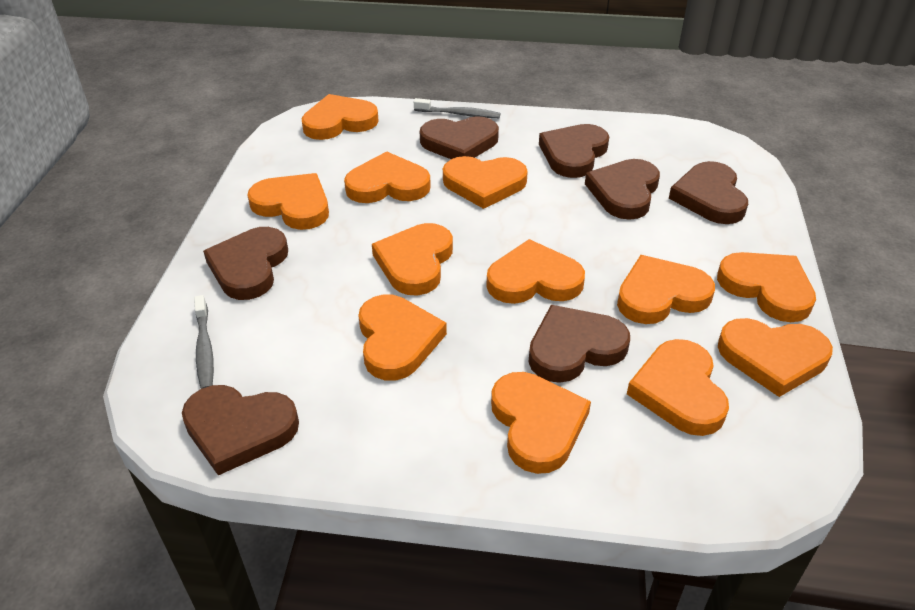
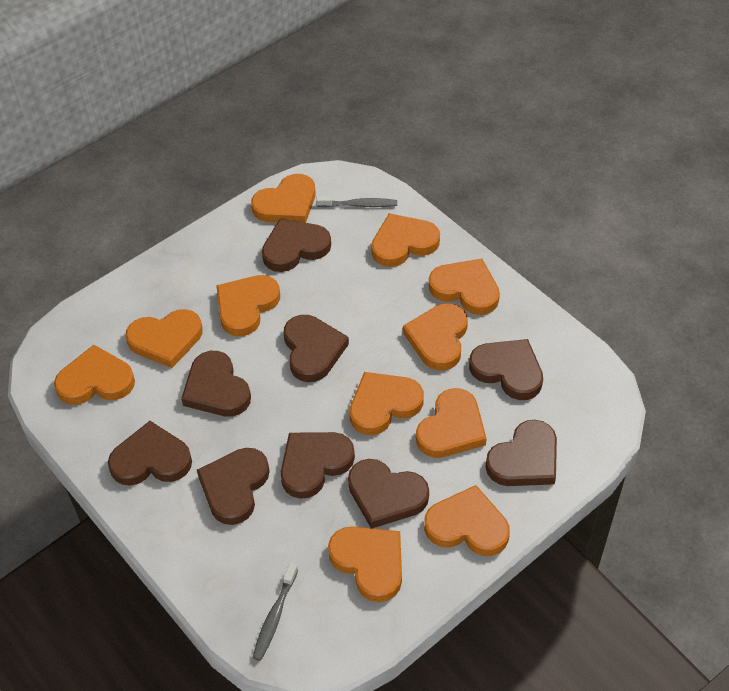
brown heart: 7 -> 9
orange heart: 12 -> 11

